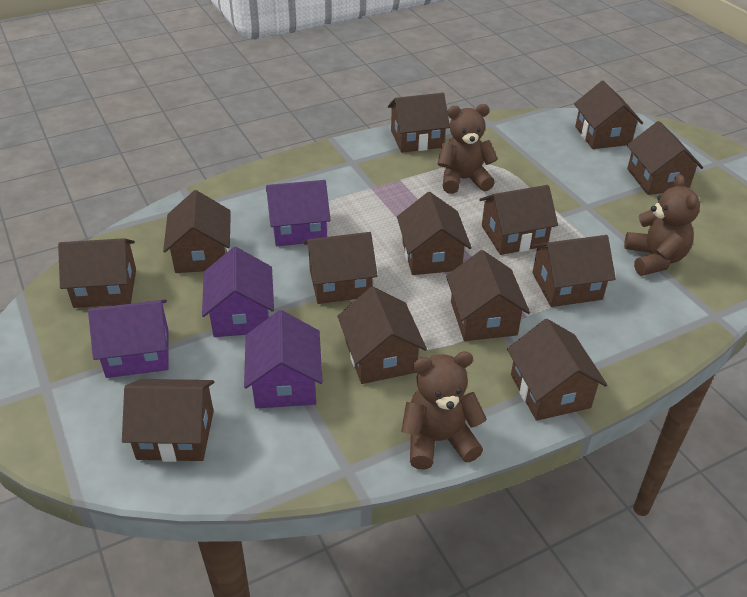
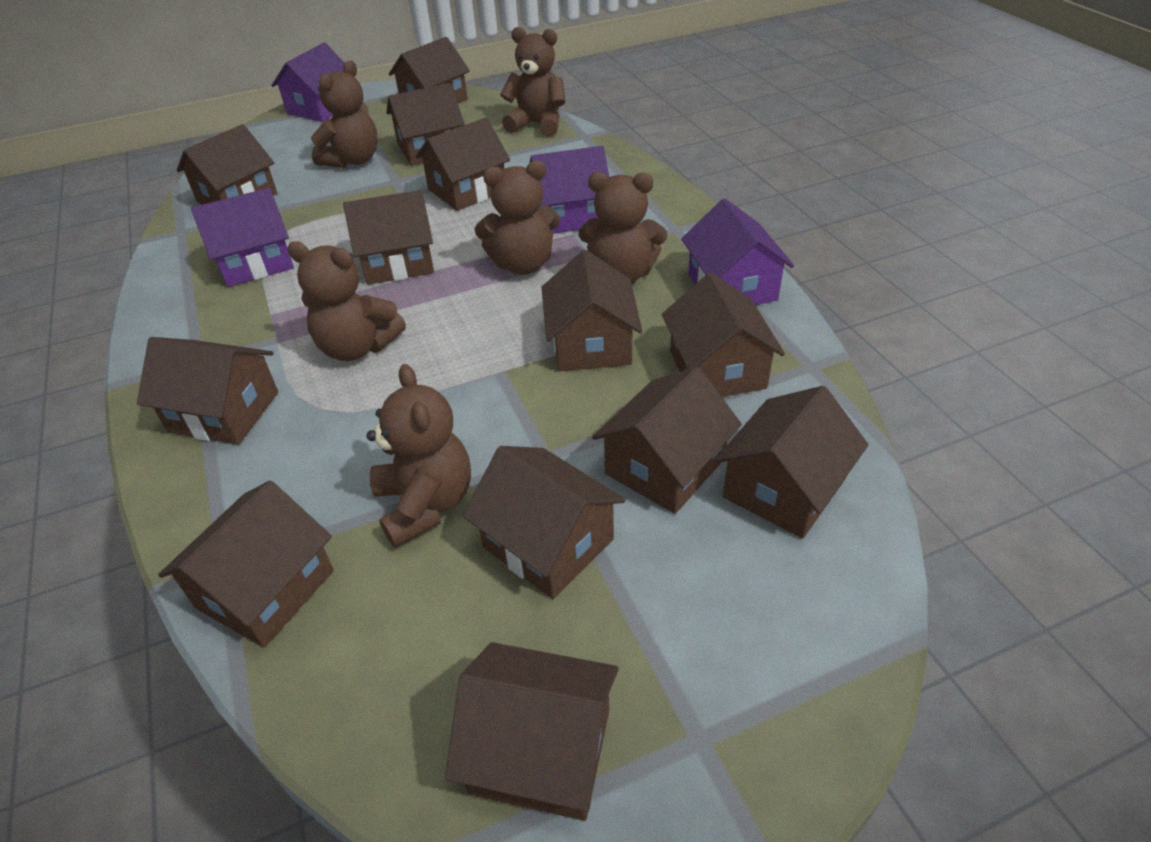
brown teddy bear: 3 -> 6

